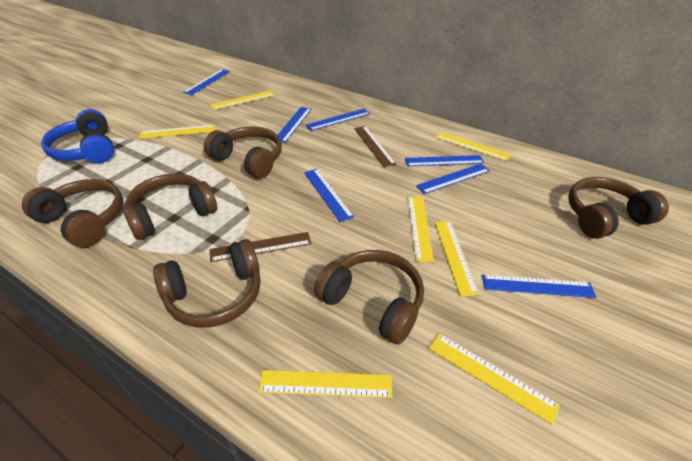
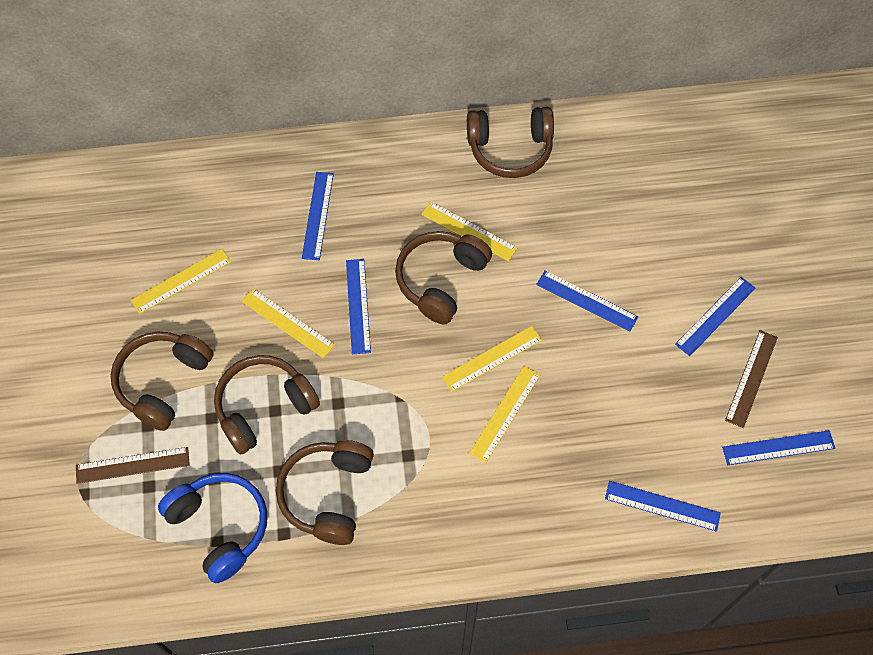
blue ruler: 7 -> 6
brown headphones: 6 -> 5
yellow ruler: 7 -> 5

